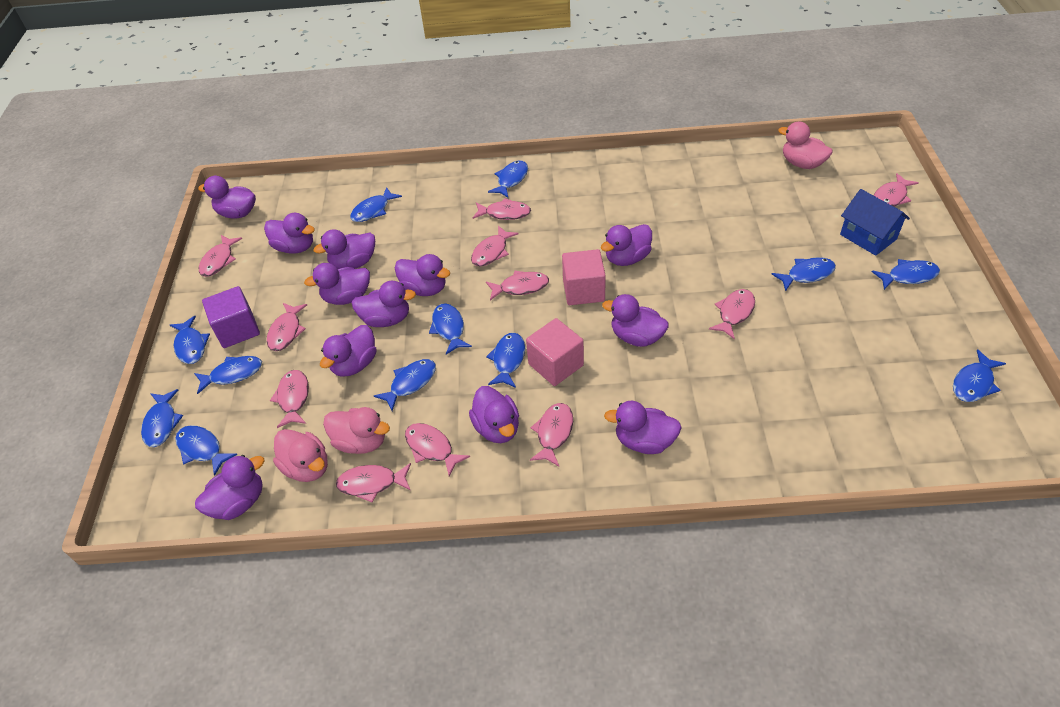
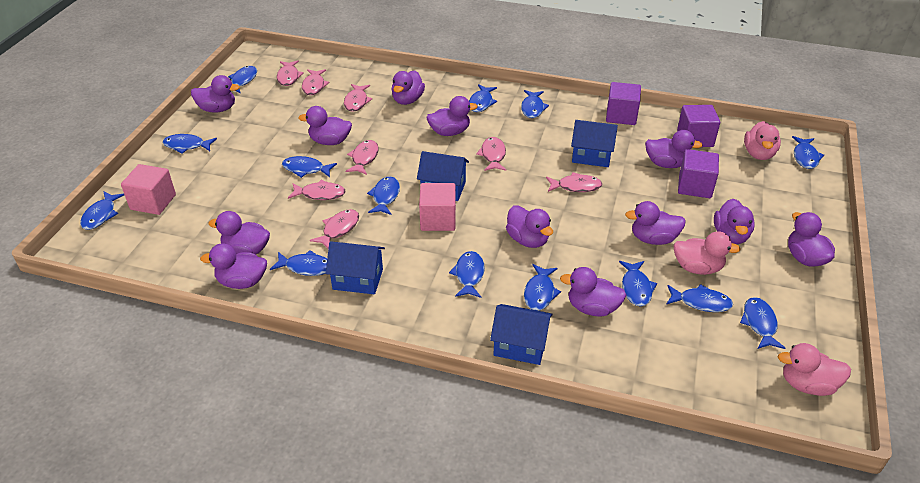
blue fish: 12 -> 14
blue house: 1 -> 4
pink fish: 11 -> 8
purple cube: 1 -> 3

